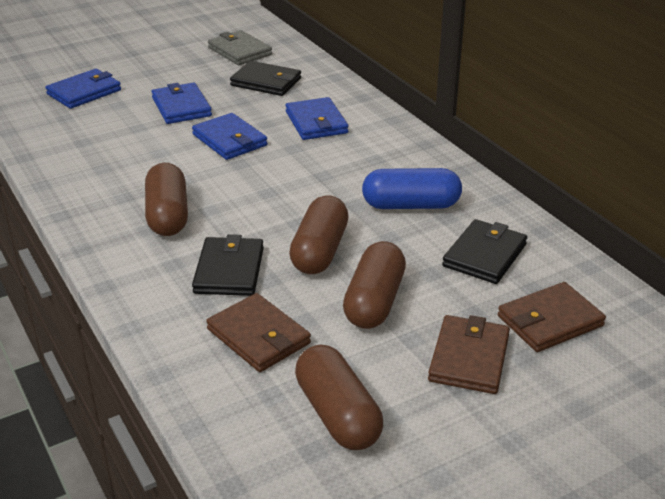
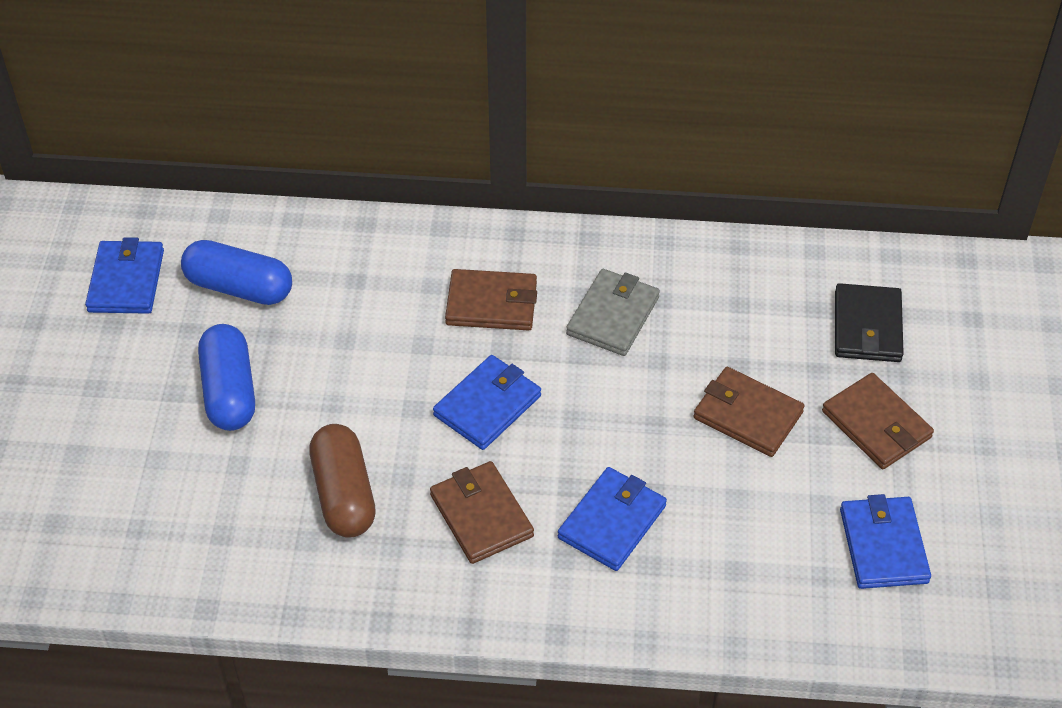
black wallet: 3 -> 1
blue capsule: 1 -> 2
brown capsule: 4 -> 1
brown wallet: 3 -> 4

